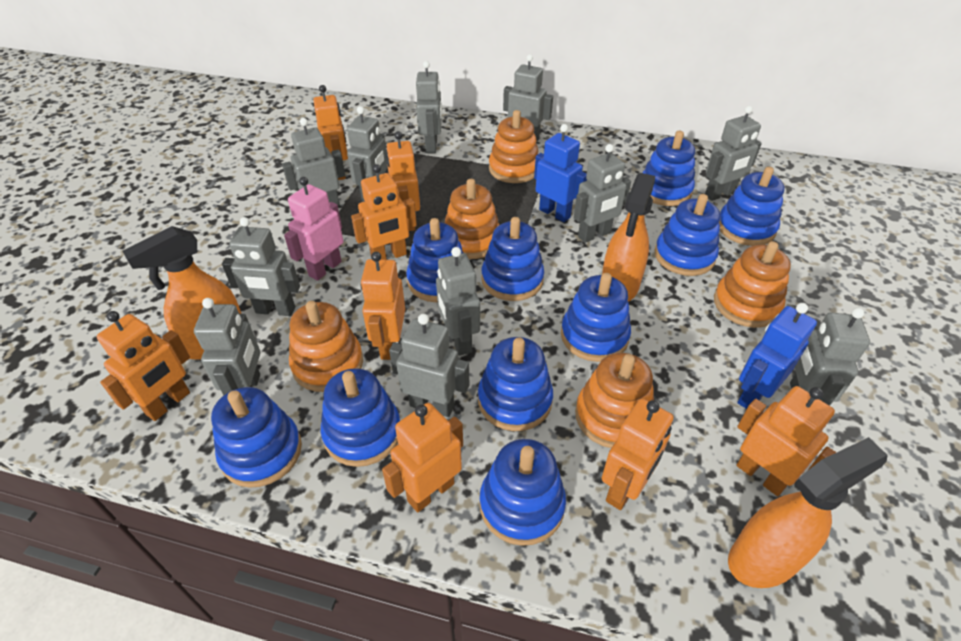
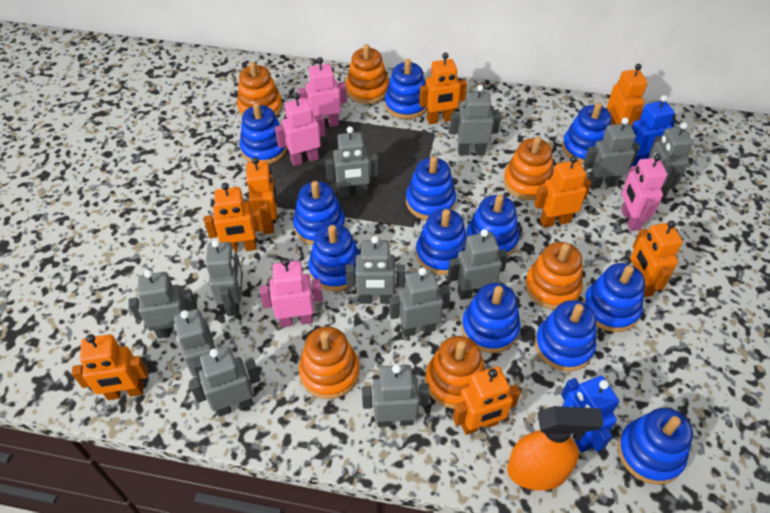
blue stacking toy: 10 -> 12
grey robot: 11 -> 12
orange spray bottle: 3 -> 1
orange stacking toy: 5 -> 6
pink robot: 1 -> 4

